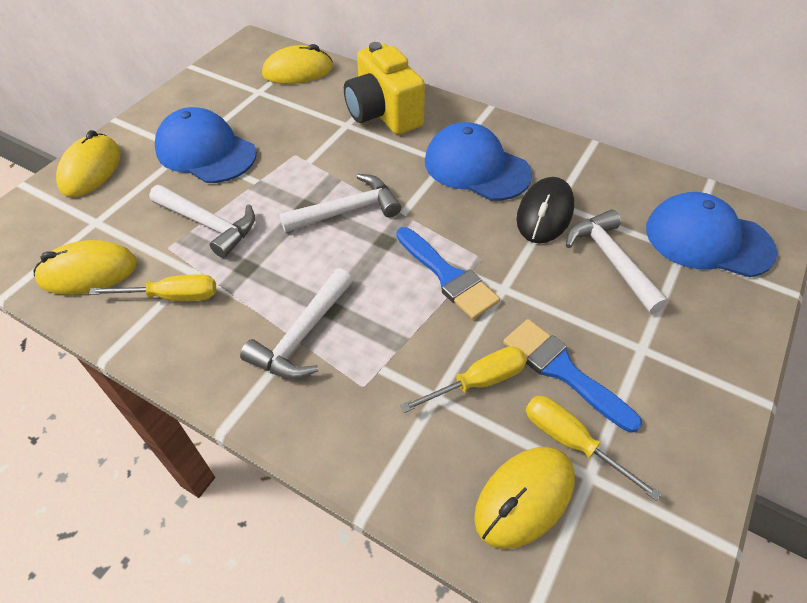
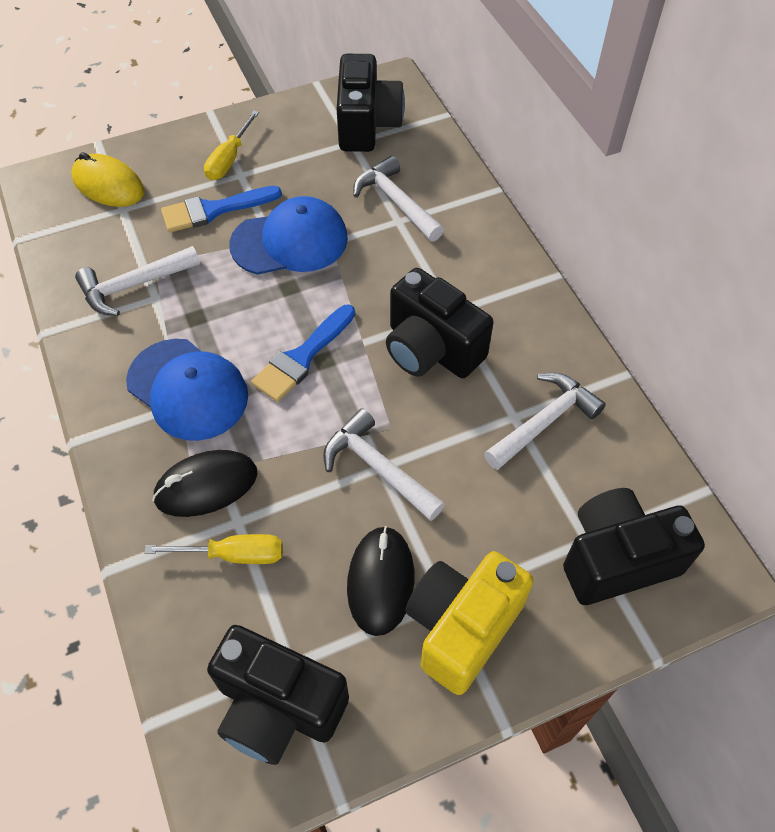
black camera: 0 -> 4
black mouse: 1 -> 2
blue cap: 3 -> 2
yellow mouse: 4 -> 1
yellow screwdriver: 3 -> 2

